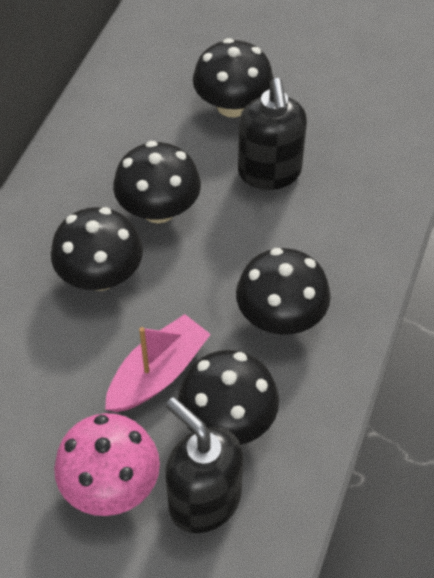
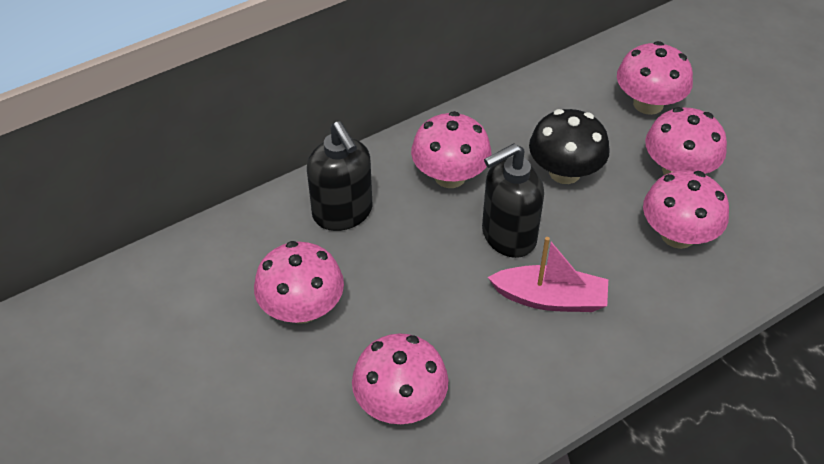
black mushroom: 5 -> 1
pink mushroom: 1 -> 6

